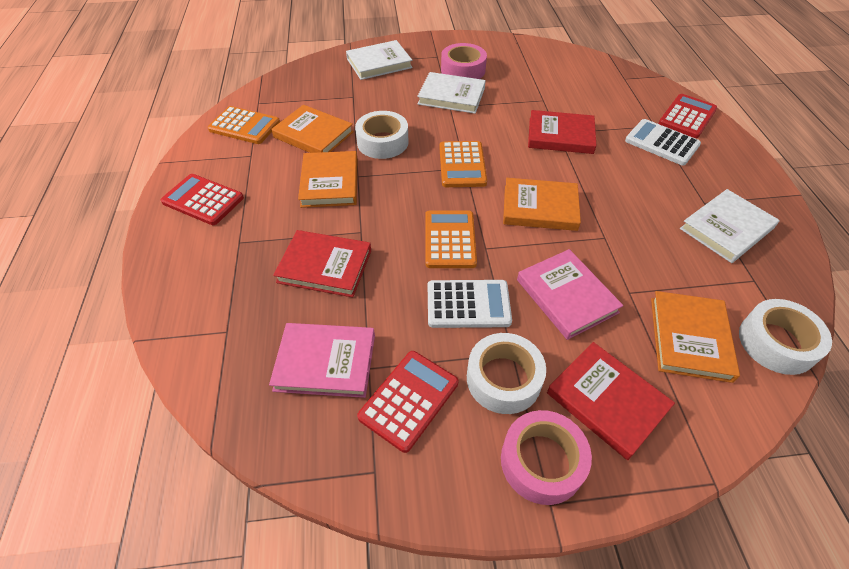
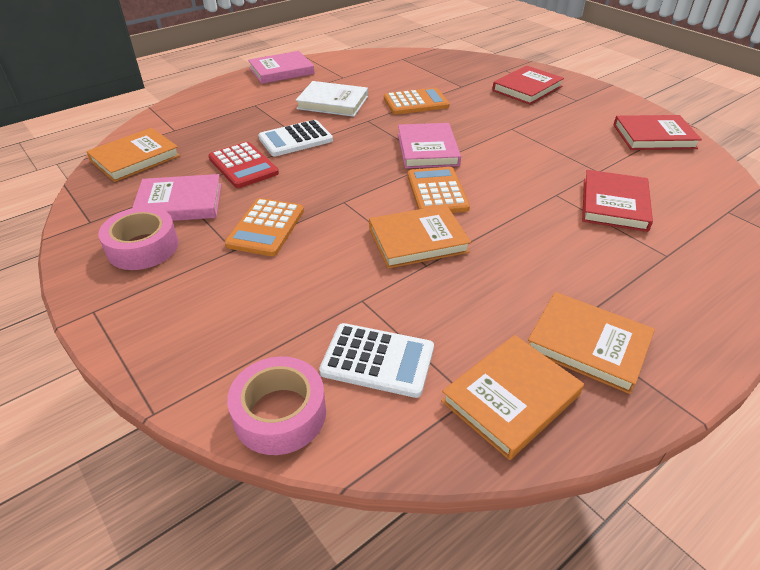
pink book: 2 -> 3
red calculator: 3 -> 1
white book: 3 -> 1
white tape: 3 -> 0

